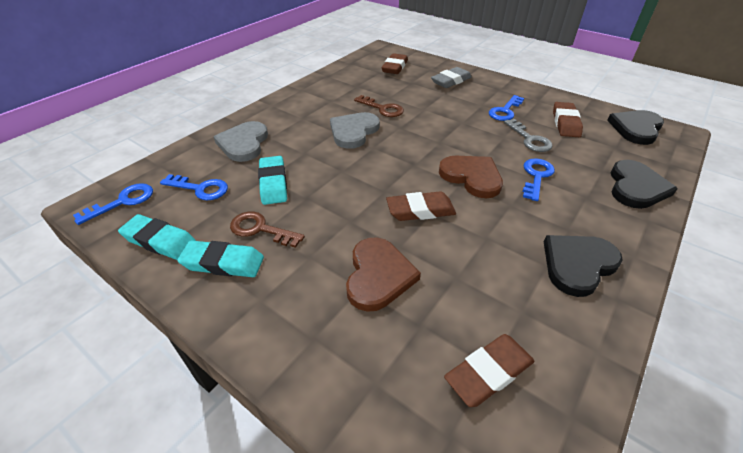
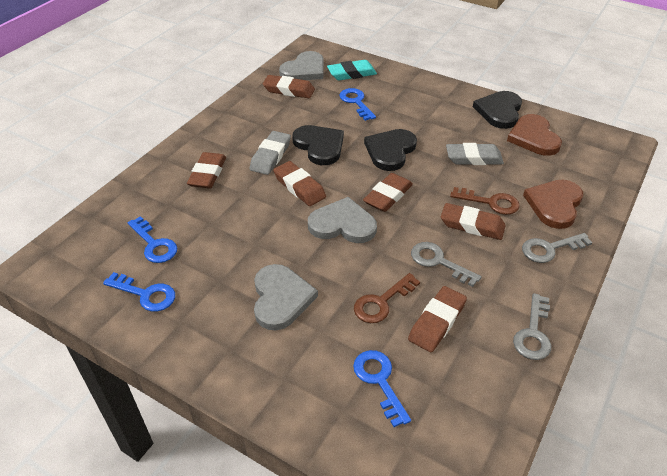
brown eraser: 4 -> 6
grey eraser: 1 -> 2
grey heart: 2 -> 3
grey key: 1 -> 3
turquoise eraser: 3 -> 1

